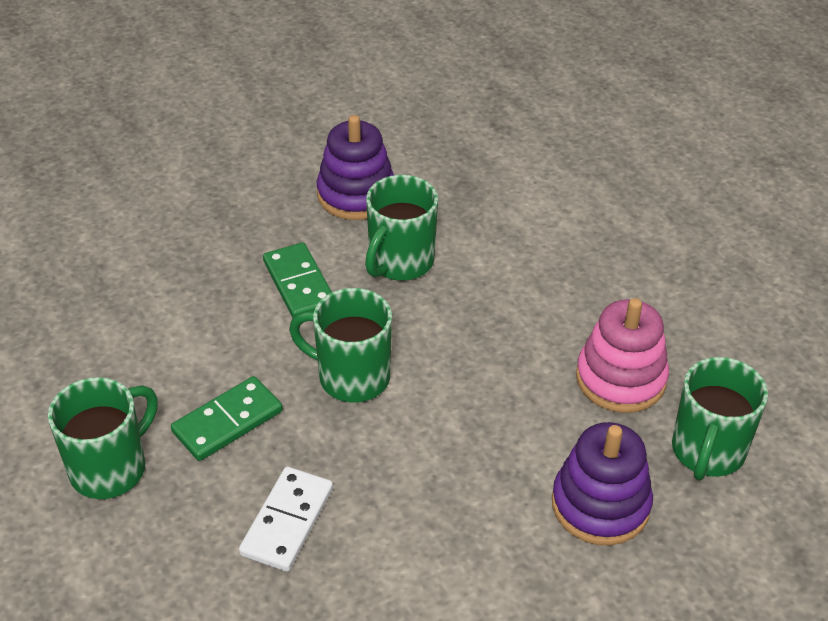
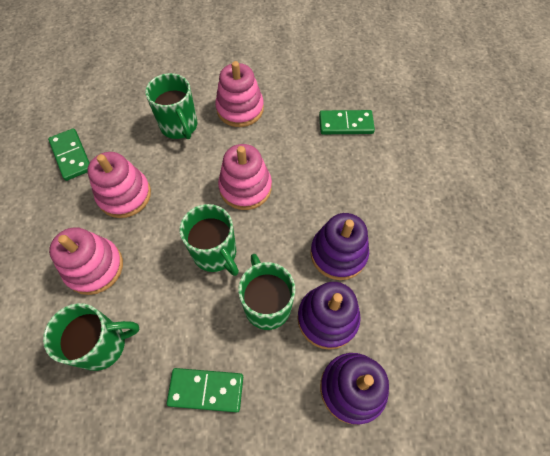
green domino: 2 -> 3
pink stacking toy: 1 -> 4
purple stacking toy: 2 -> 3
white domino: 1 -> 0

